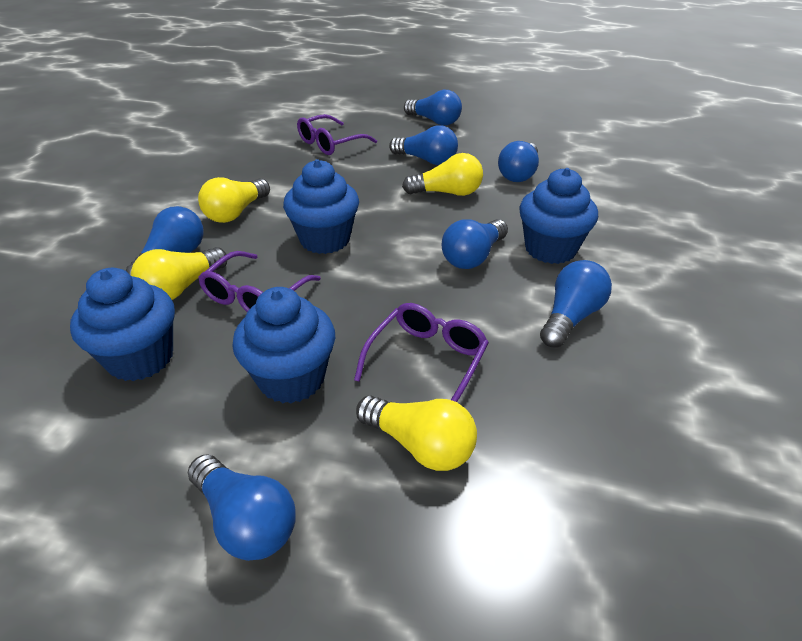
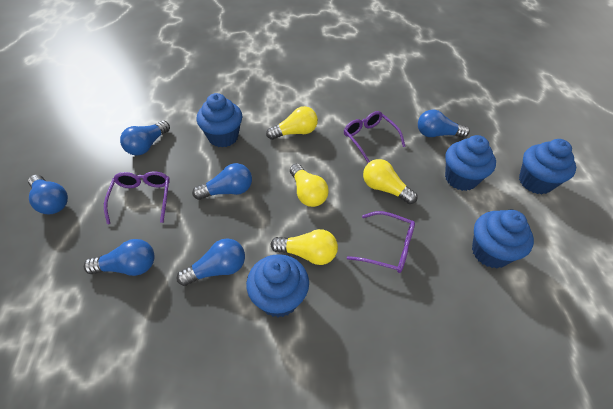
blue cupcake: 4 -> 5
blue light bulb: 7 -> 6

